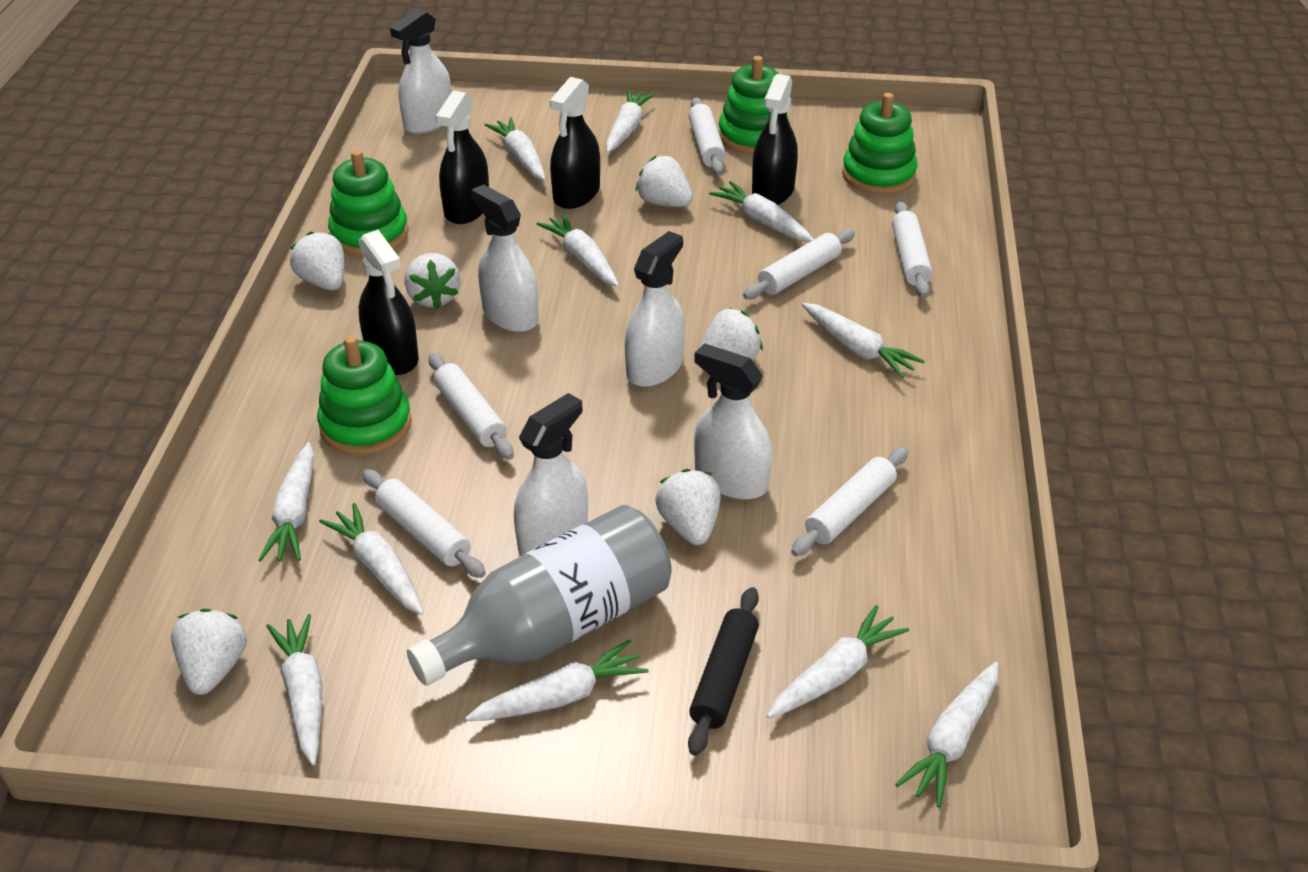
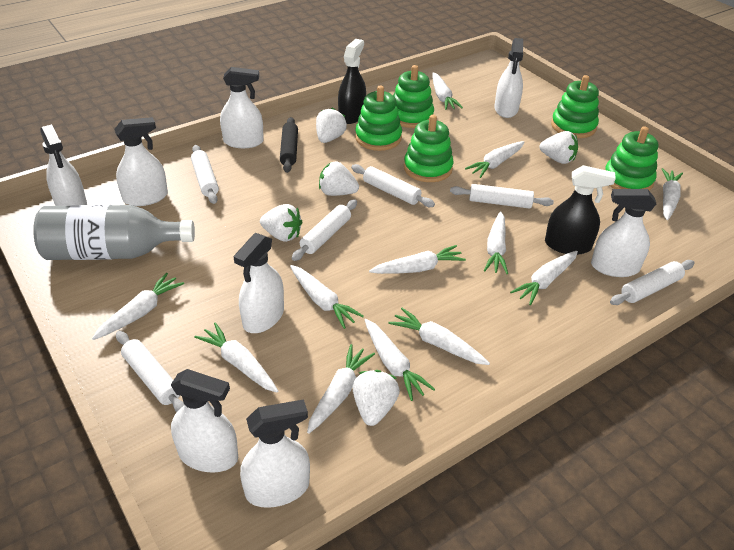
black spray bottle: 4 -> 2
green stacking toy: 4 -> 5
white carrot: 11 -> 12
white spray bottle: 5 -> 8
white strawberry: 6 -> 5

